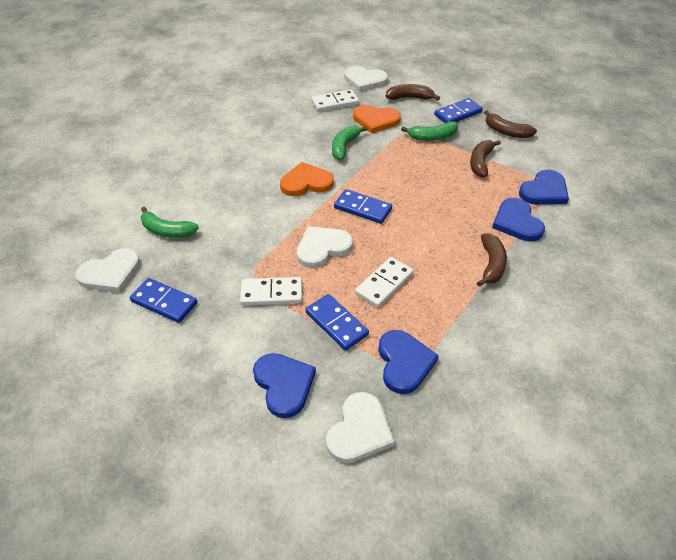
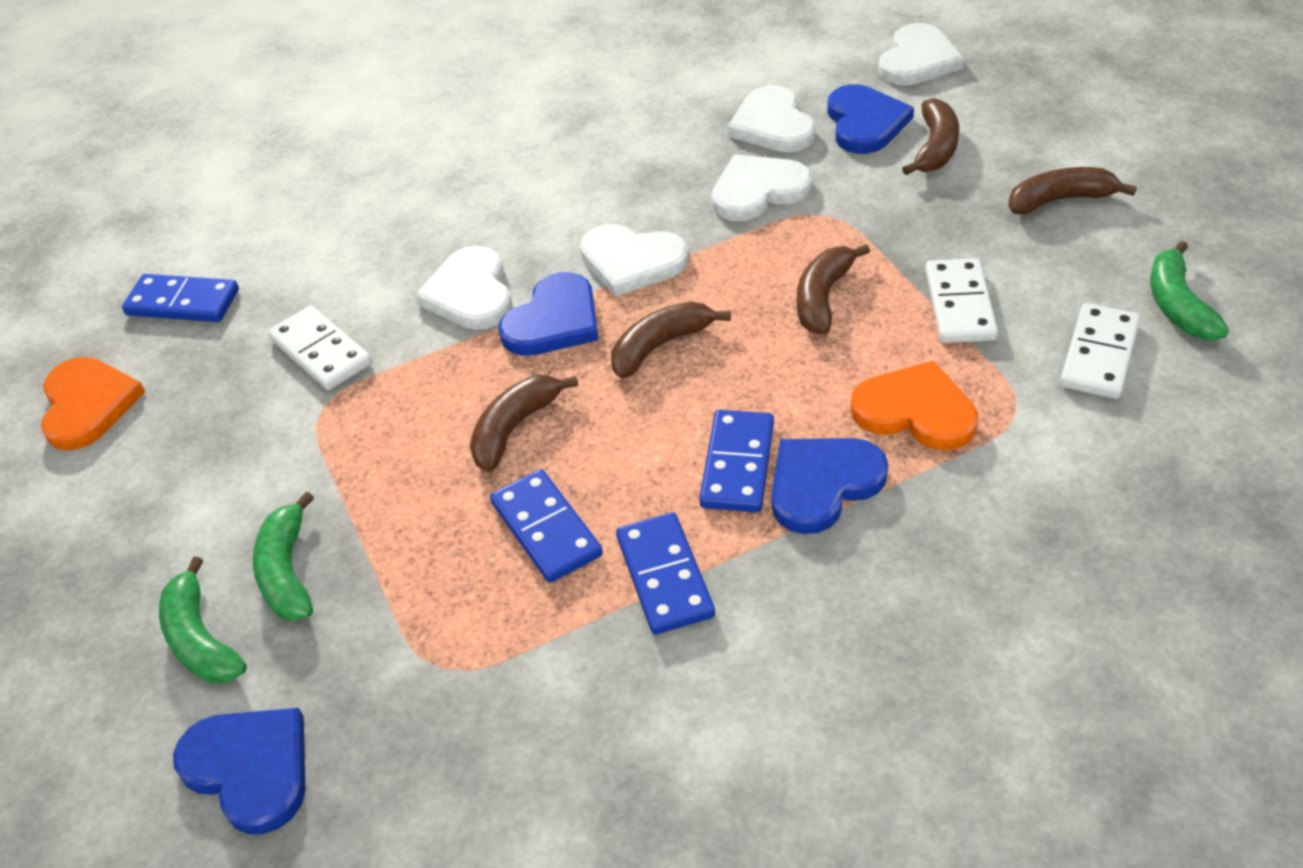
brown banana: 4 -> 5
white heart: 4 -> 5

